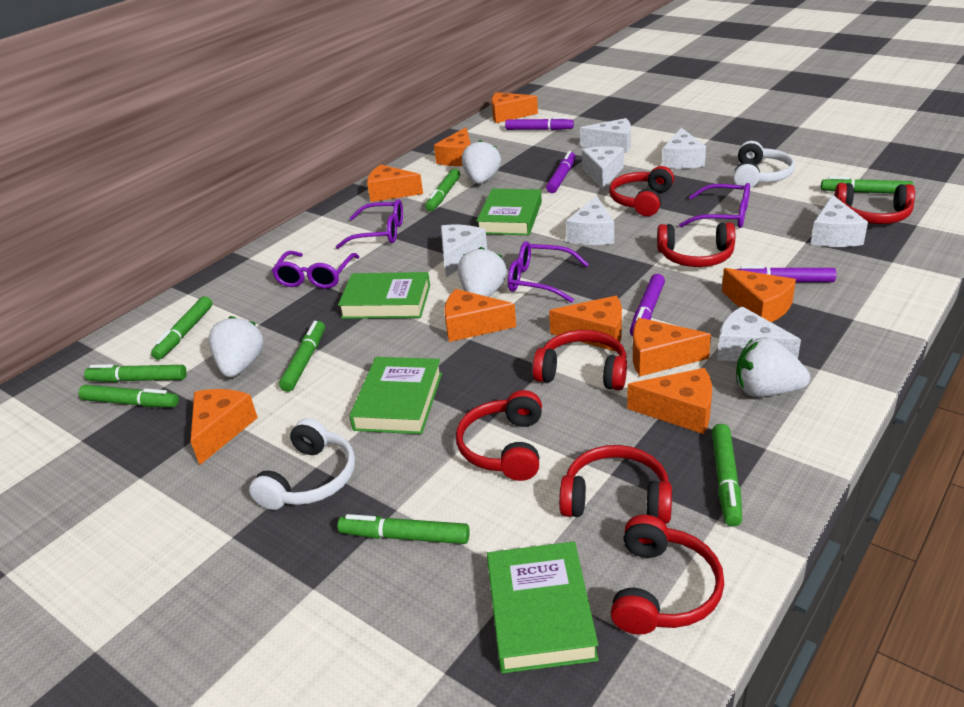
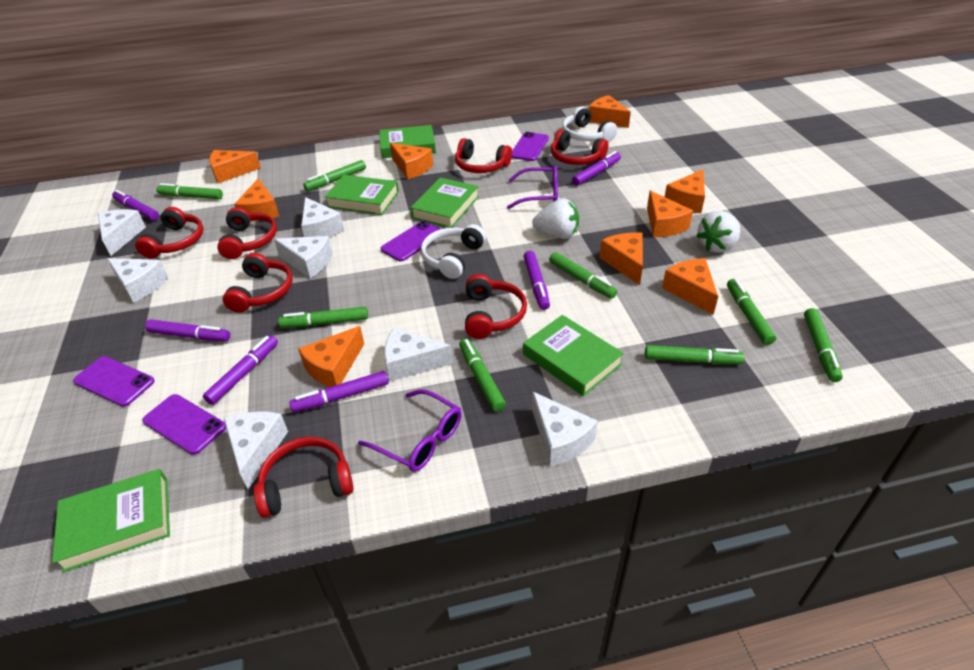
green book: 4 -> 5
purple glasses: 4 -> 2
purple marker: 4 -> 6
purple phone: 0 -> 4
white strawberry: 4 -> 2

